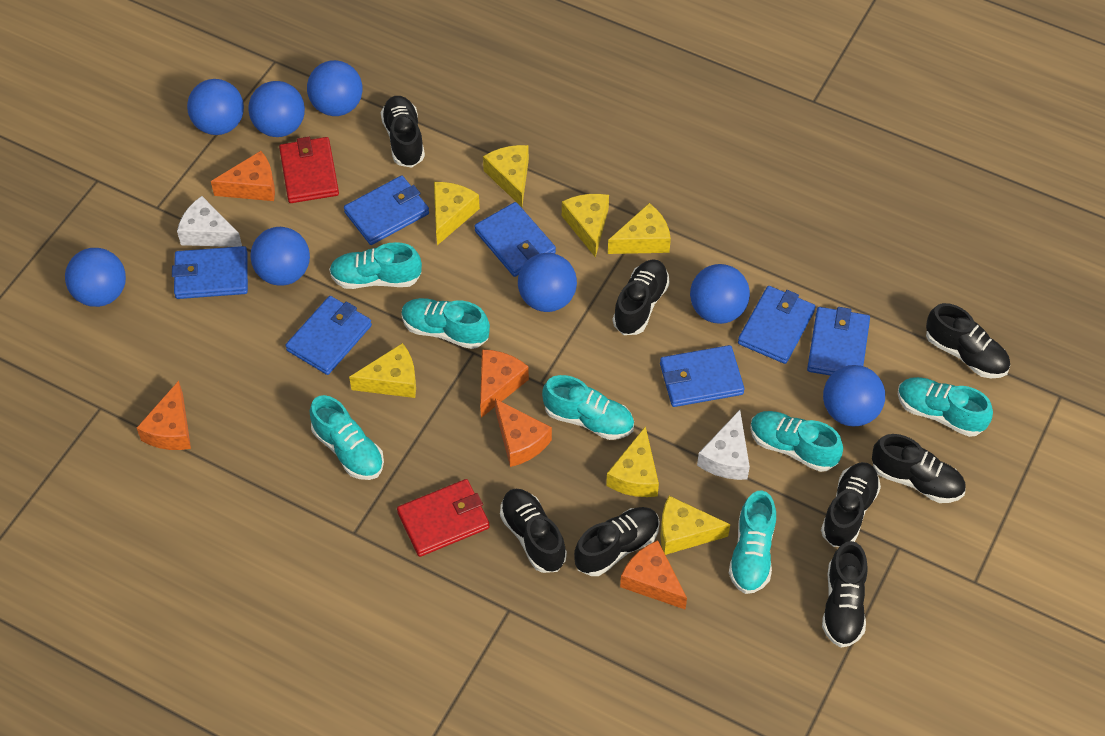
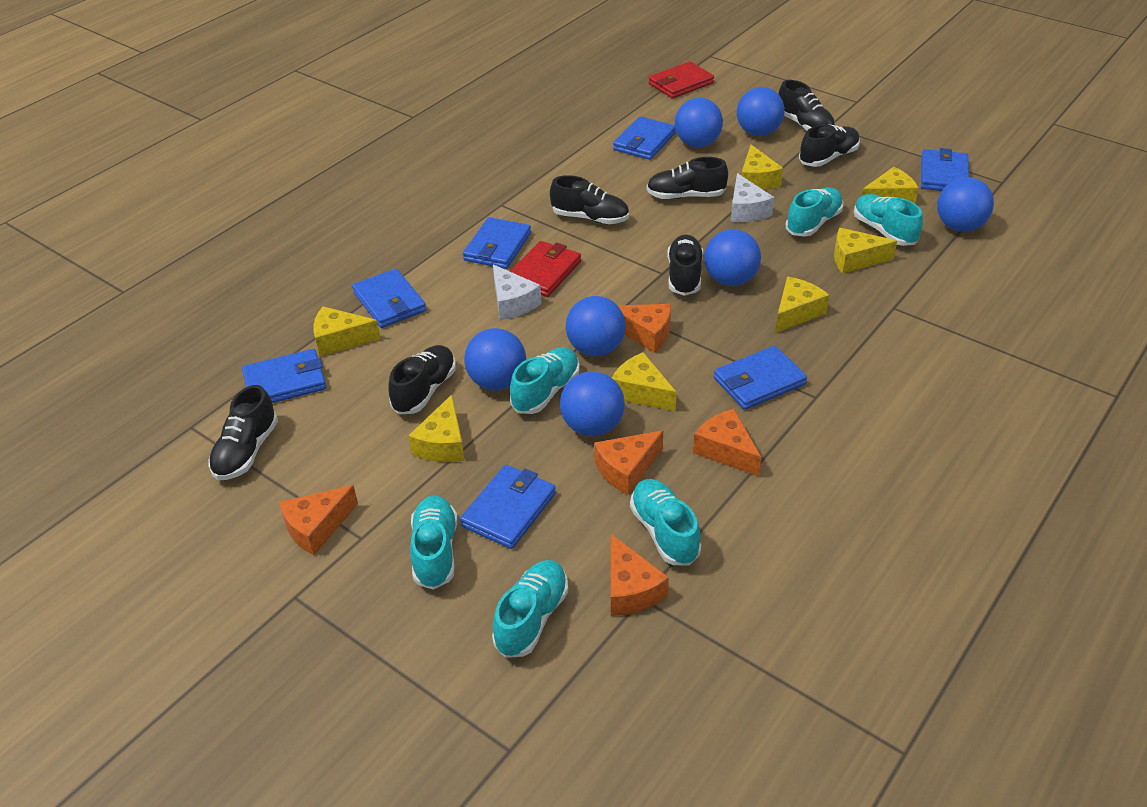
black shoe: 8 -> 7
blue ball: 8 -> 7
turquoise shoe: 7 -> 6

